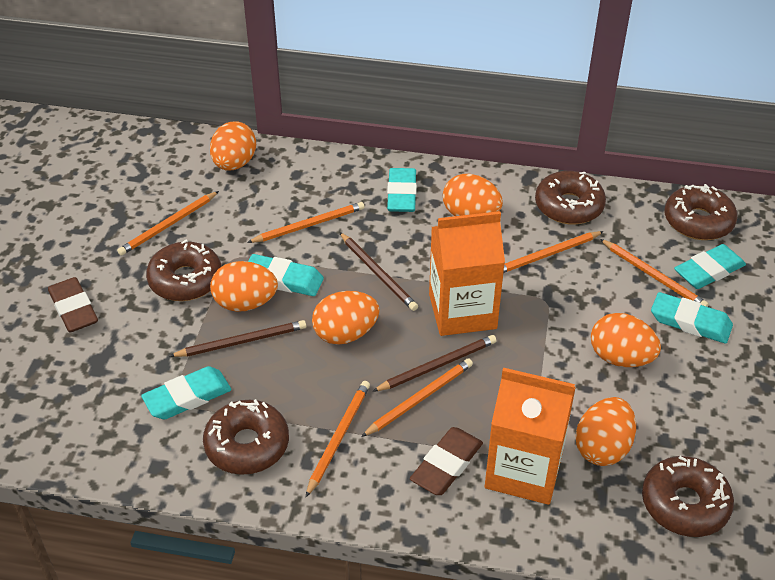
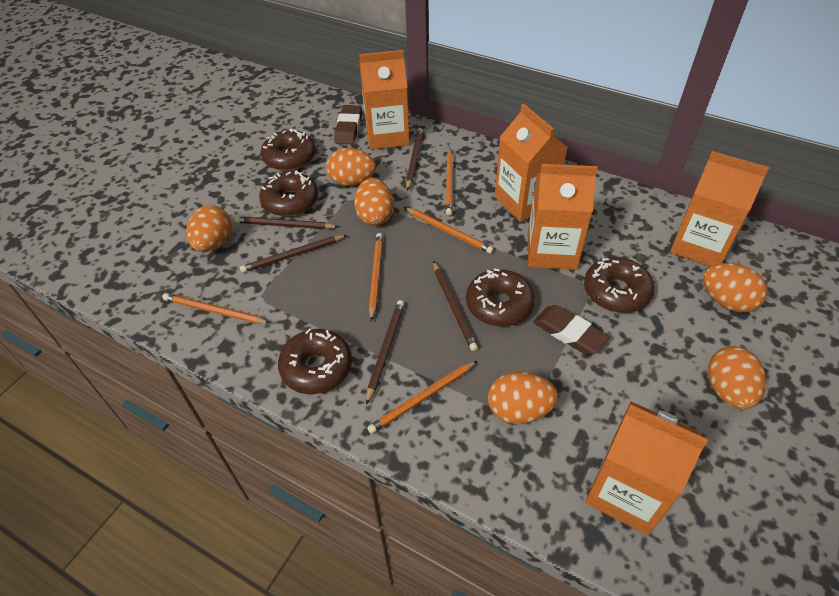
brown pencil: 3 -> 5
orange carton: 2 -> 5
orange pencil: 6 -> 5
turquoise eraser: 5 -> 0

